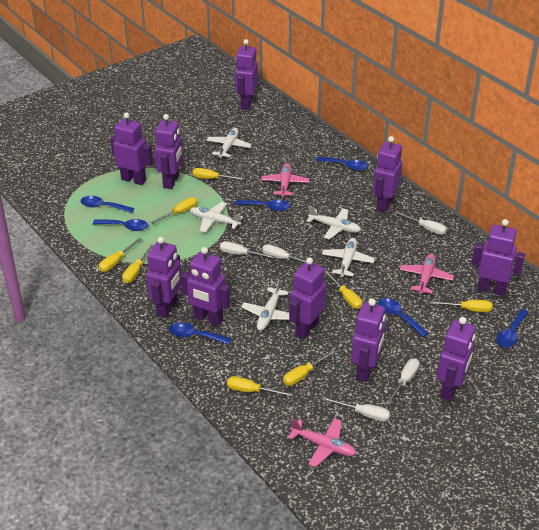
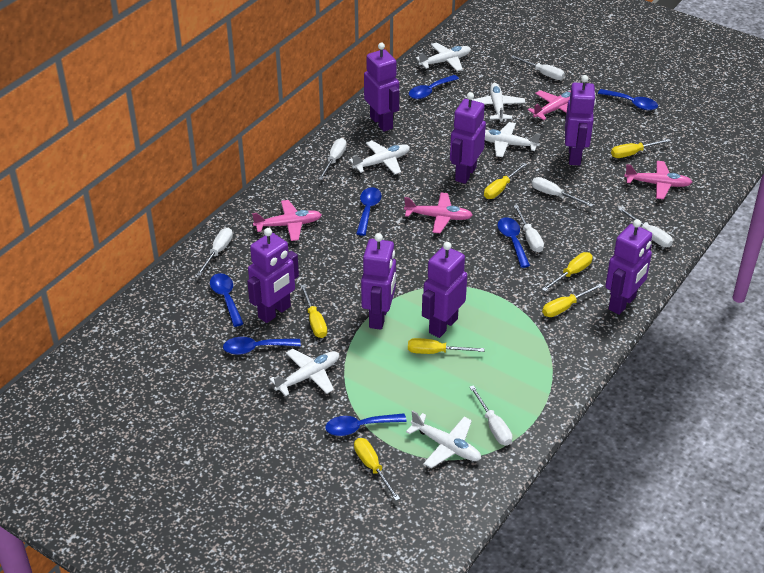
pink plane: 3 -> 4
purple robot: 10 -> 7
white plane: 5 -> 6
white screwdriver: 5 -> 7
yellow screwdriver: 8 -> 7

